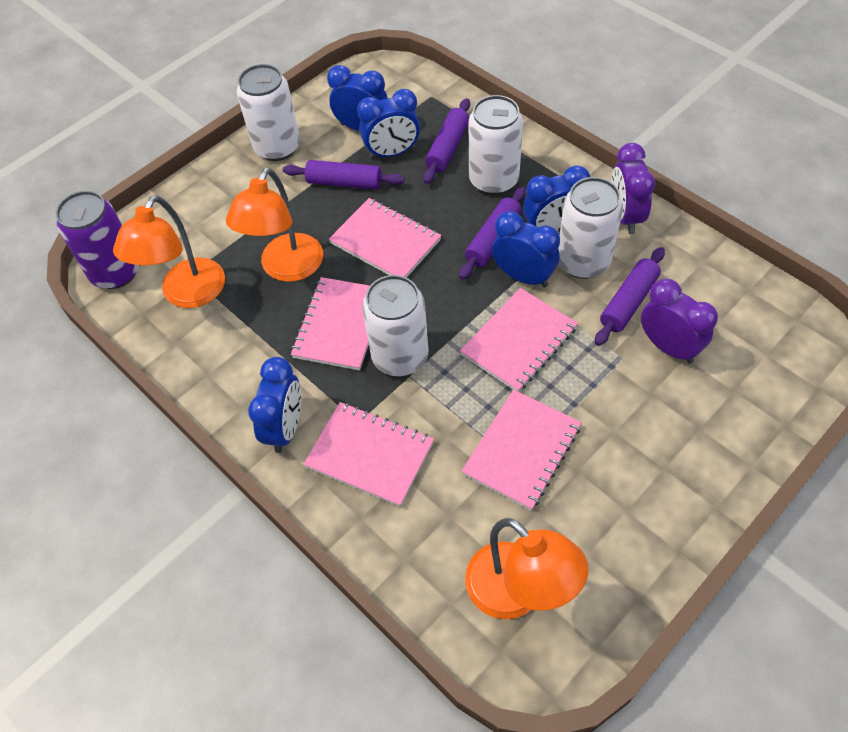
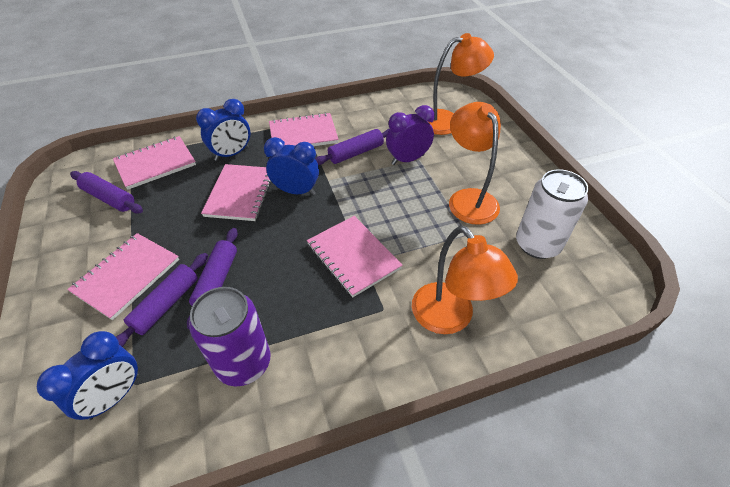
blue clock: 5 -> 3
purple clock: 2 -> 1
white can: 4 -> 1

